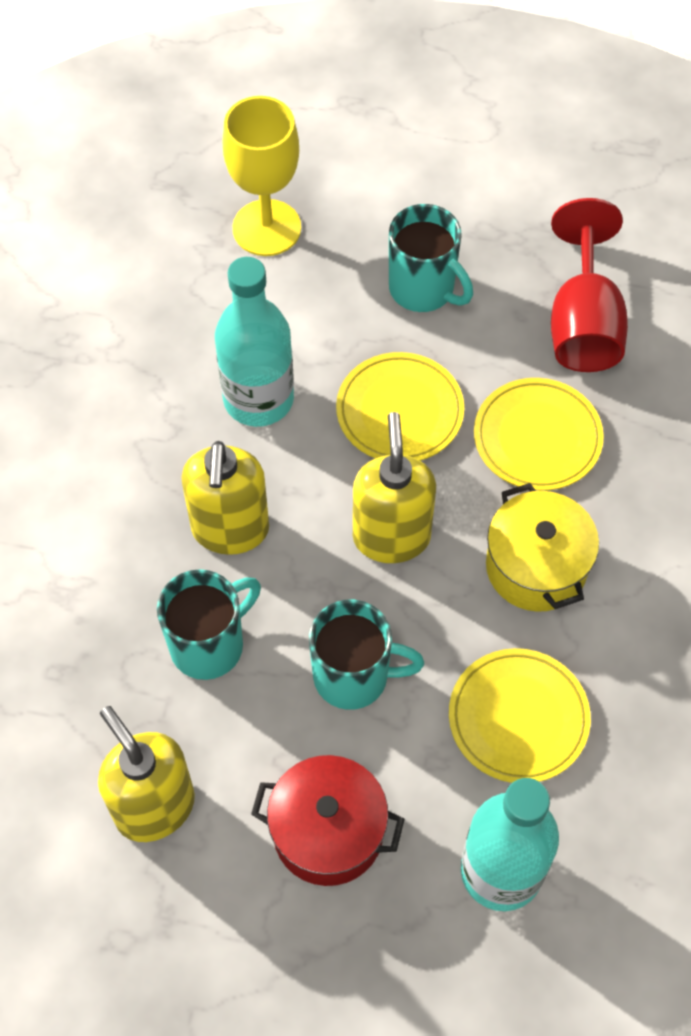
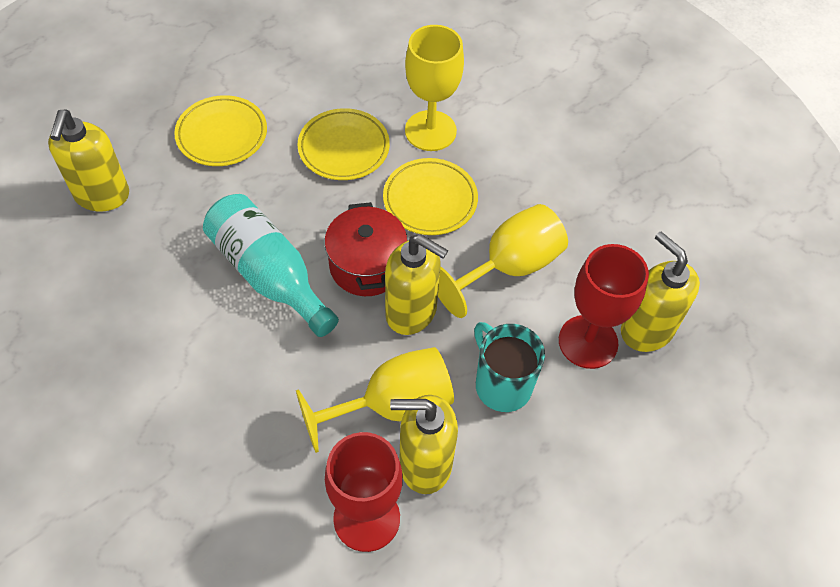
red goblet: 1 -> 2
turquoise bottle: 2 -> 1
turquoise mug: 3 -> 1
yellow goblet: 1 -> 3
yellow pot: 1 -> 0
yellow soap dispenser: 3 -> 4

